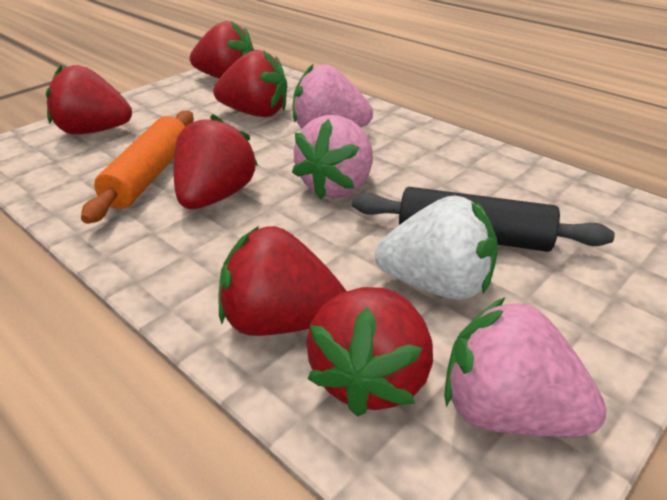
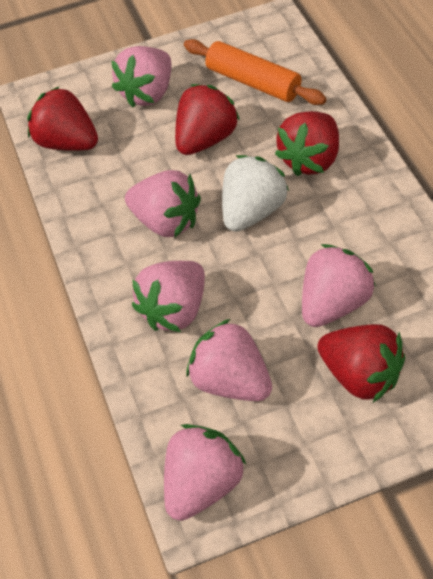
black rolling pin: 1 -> 0
pink strawberry: 3 -> 6
red strawberry: 6 -> 4

